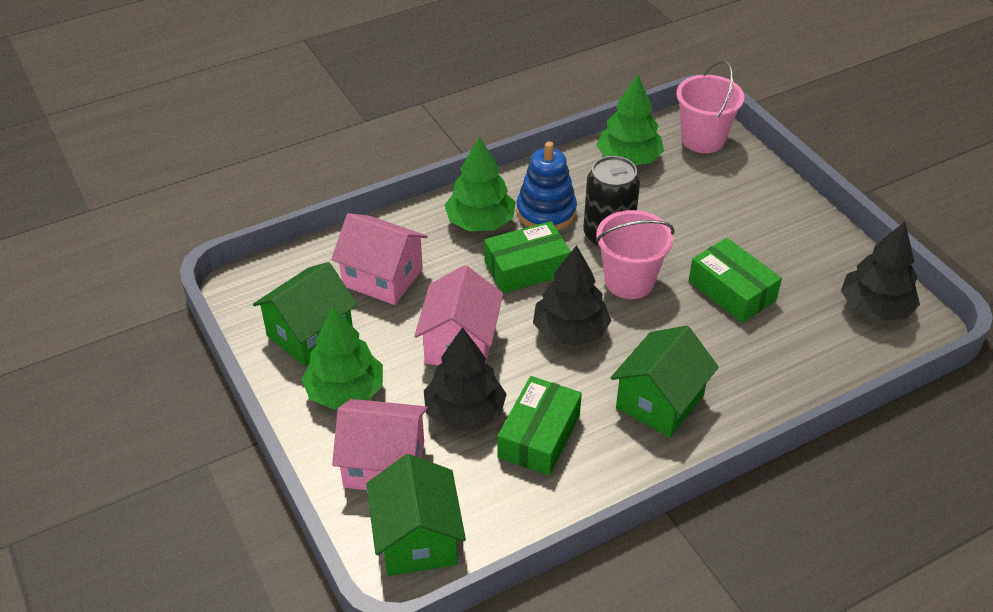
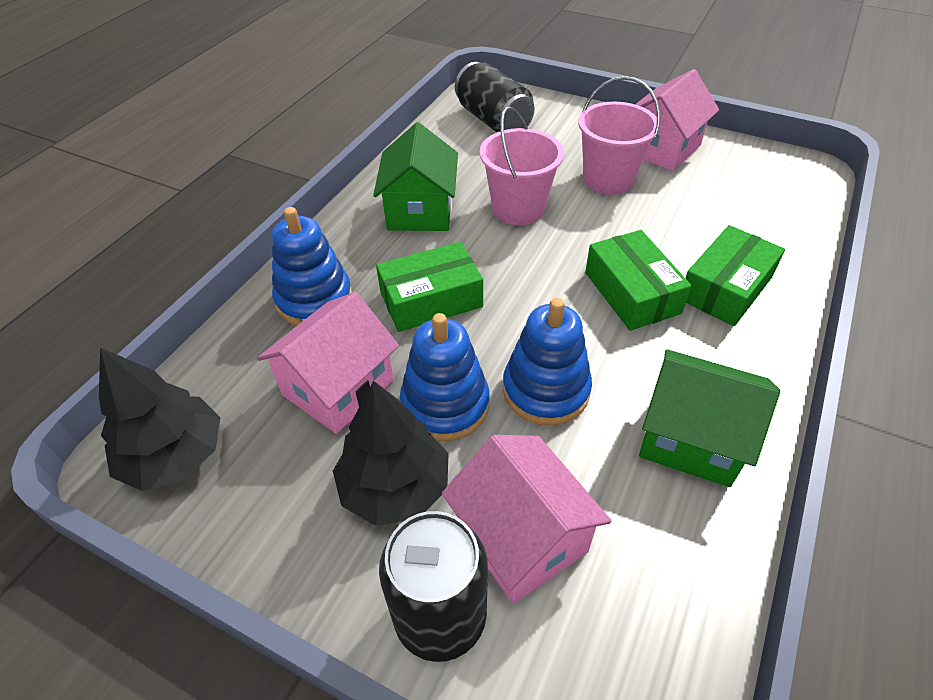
black can: 1 -> 2
black tree: 3 -> 2
blue stacking toy: 1 -> 3
green house: 3 -> 2
green tree: 3 -> 0

